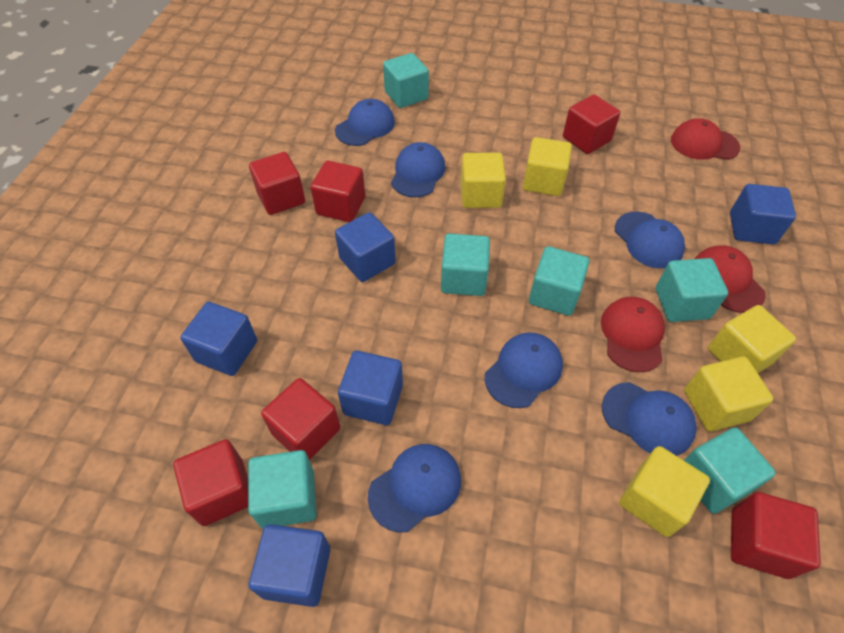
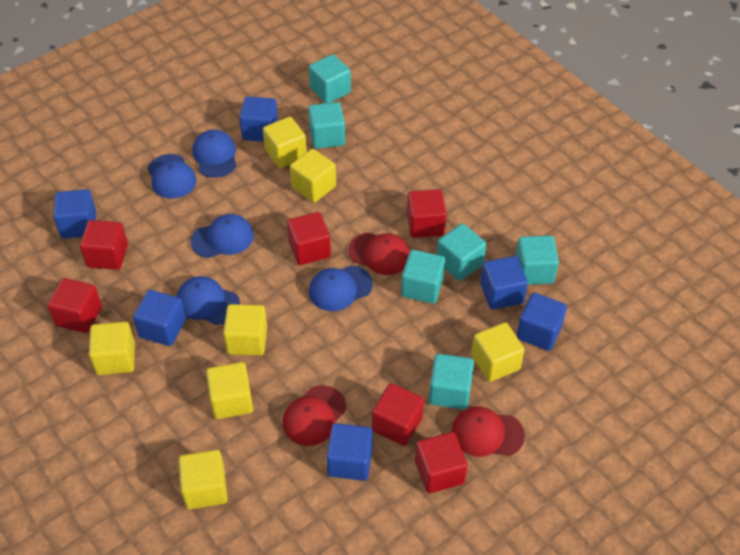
blue cap: 6 -> 5
blue cube: 5 -> 6
yellow cube: 5 -> 7

